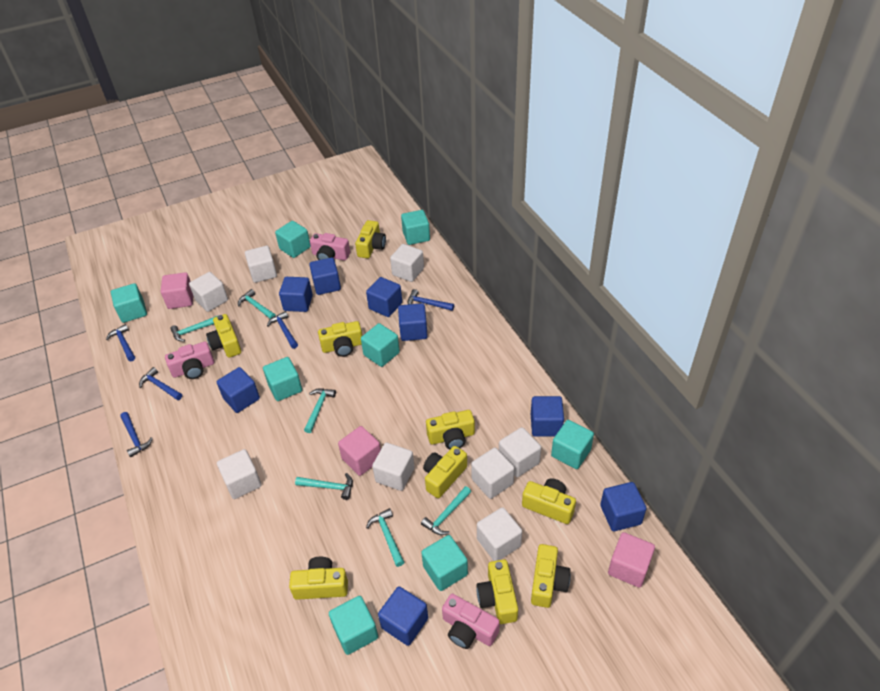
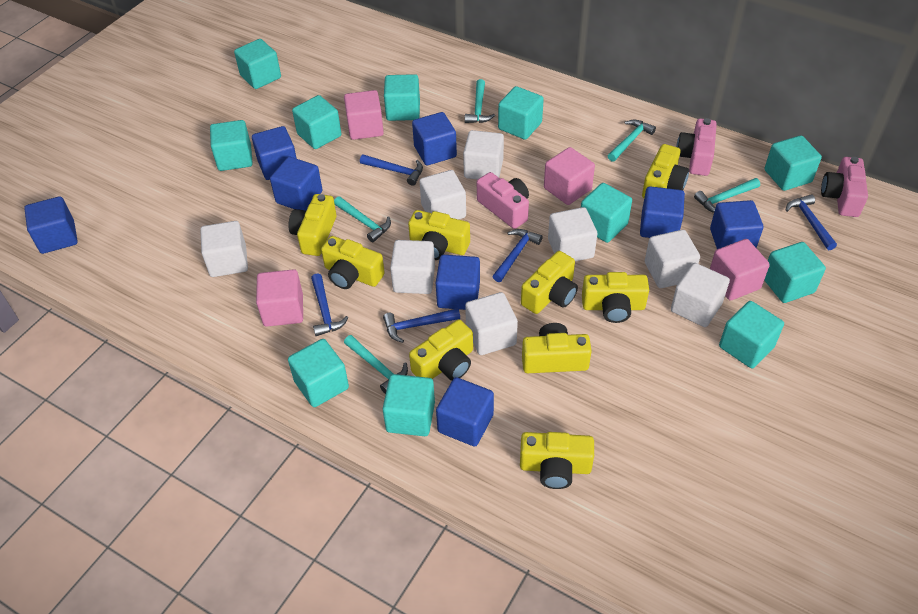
pink cube: 3 -> 4
turquoise cube: 8 -> 11
turquoise hammer: 6 -> 5

